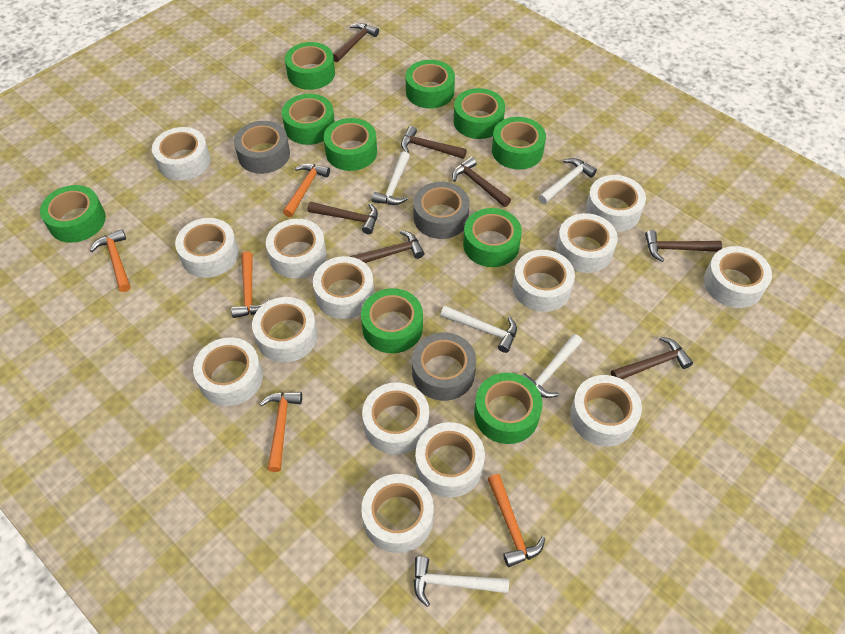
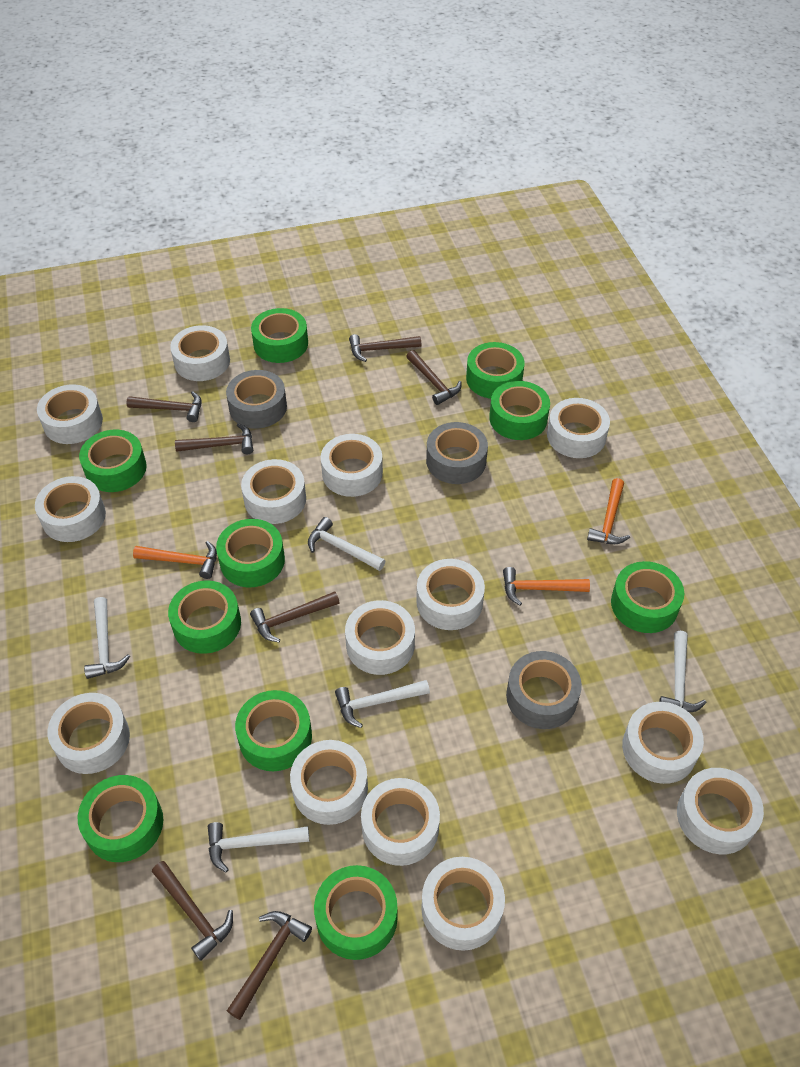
orange hammer: 5 -> 3

